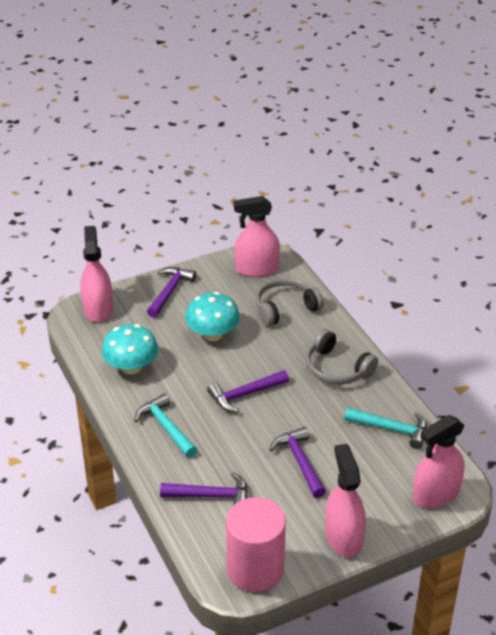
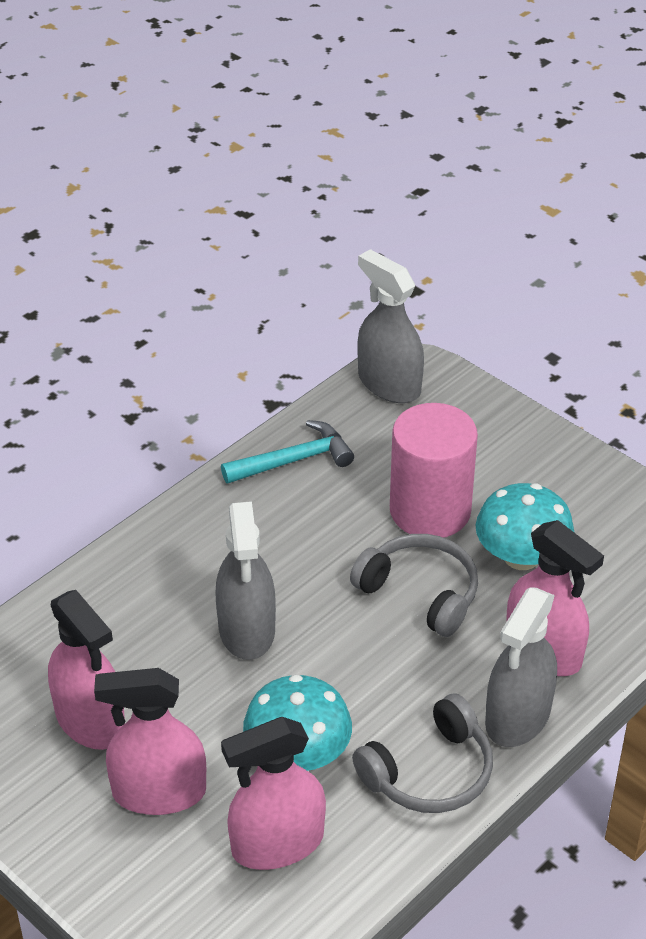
grey spray bottle: 0 -> 3
purple hammer: 4 -> 0
turquoise hammer: 2 -> 1

